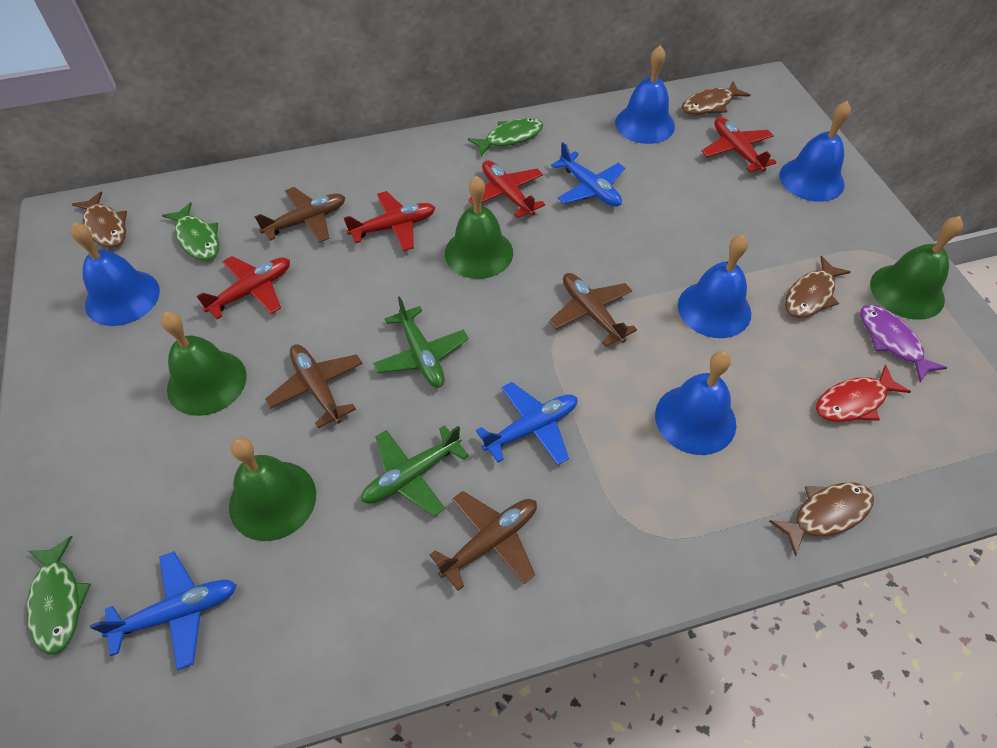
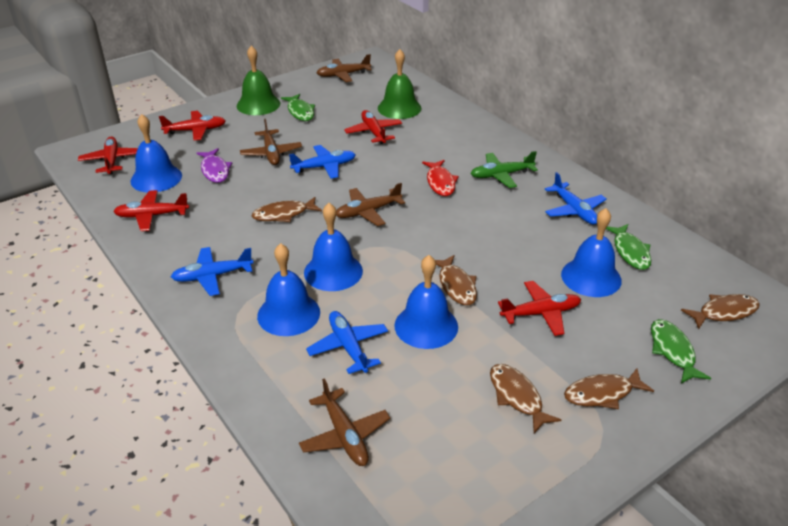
blue plane: 3 -> 4
brown fish: 4 -> 5
green bell: 4 -> 2
green plane: 2 -> 1
red plane: 4 -> 5

